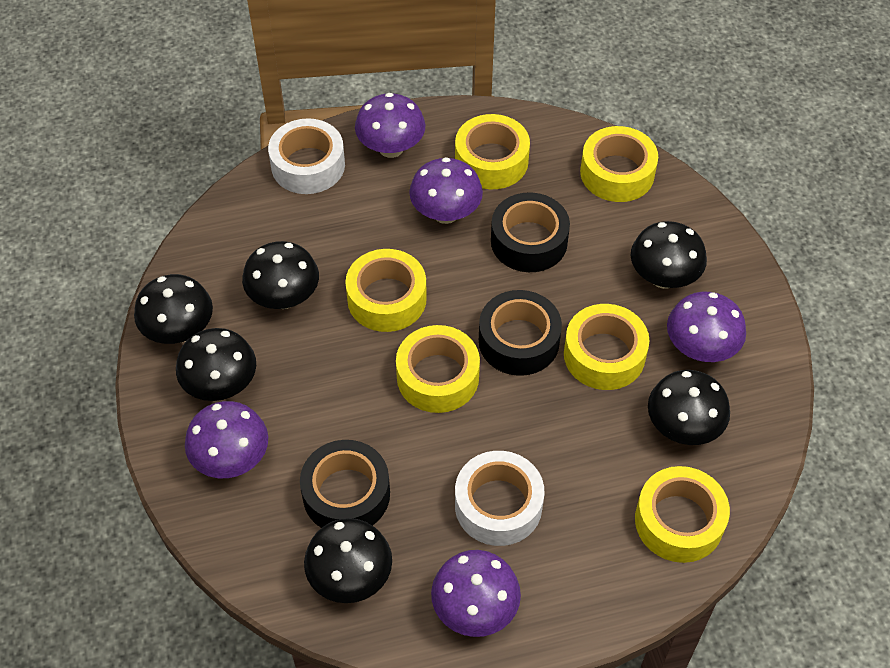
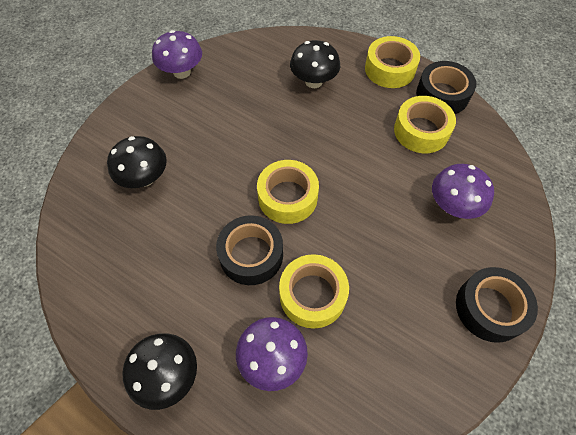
black mushroom: 6 -> 3
purple mushroom: 5 -> 3
white tape: 2 -> 0
yellow tape: 6 -> 4

